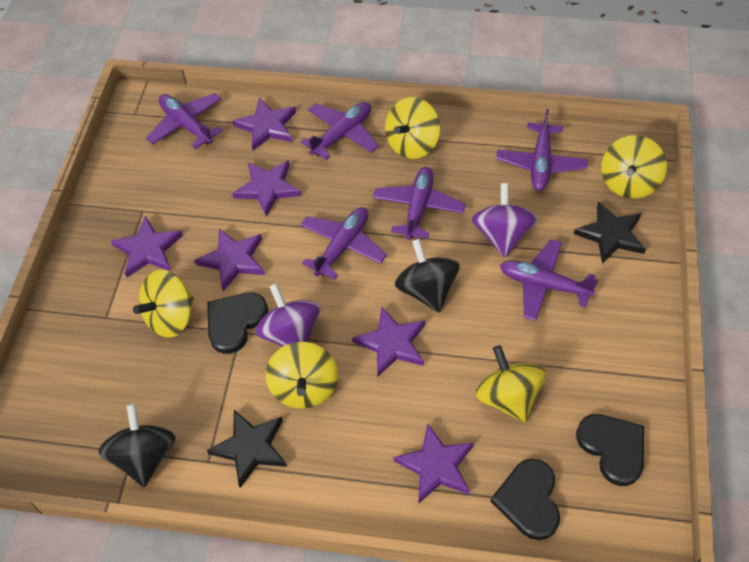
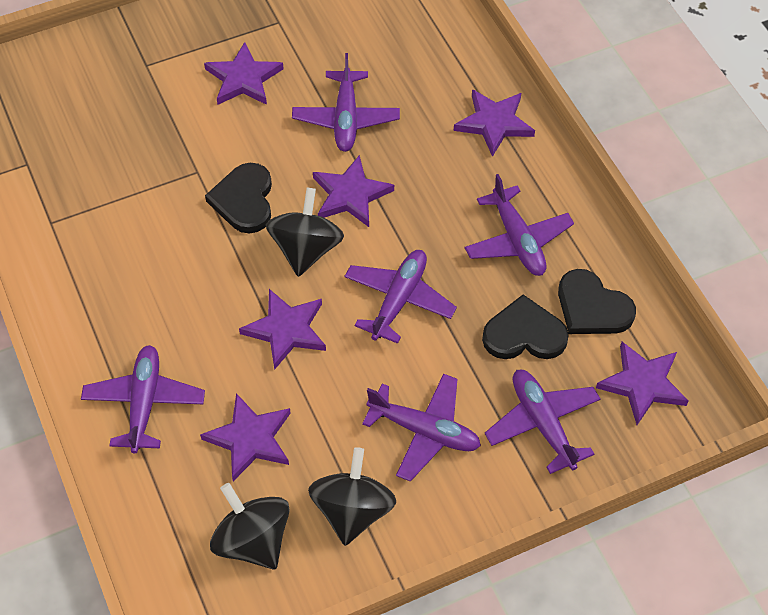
black spinning top: 2 -> 3
black star: 2 -> 0
purple spinning top: 2 -> 0
yellow spinning top: 5 -> 0

